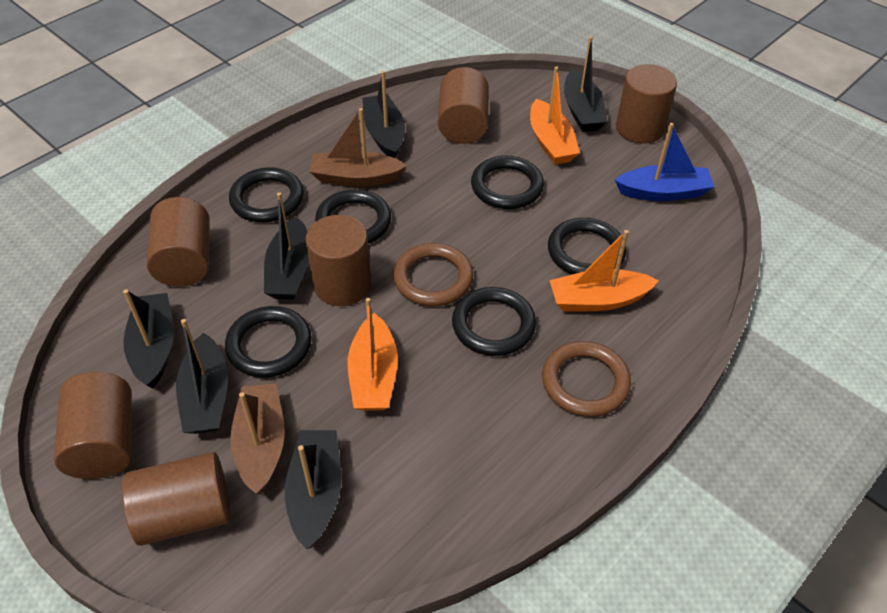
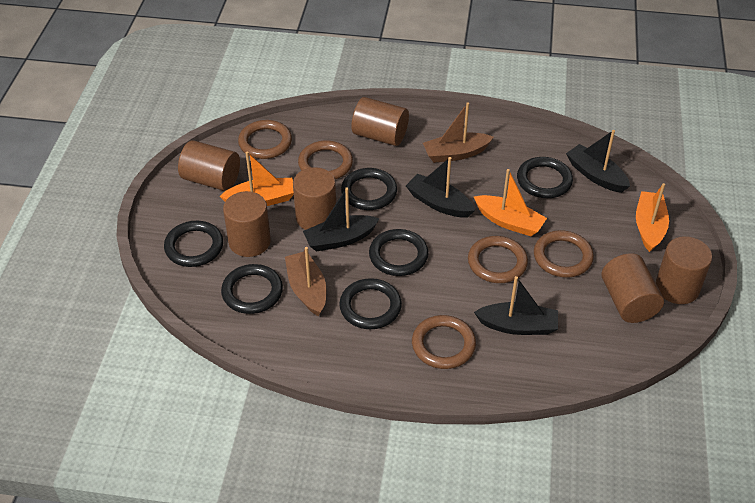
black boat: 6 -> 4
blue boat: 1 -> 0
brown ring: 2 -> 5

